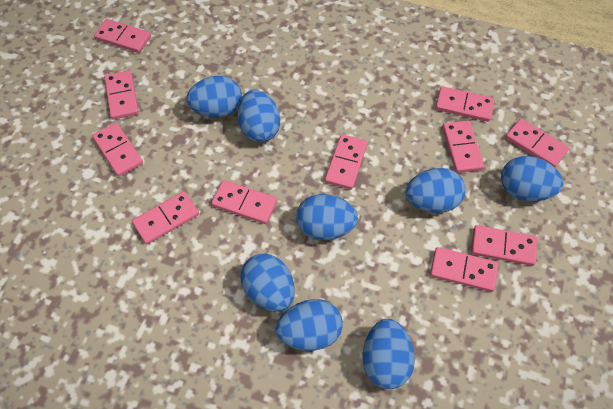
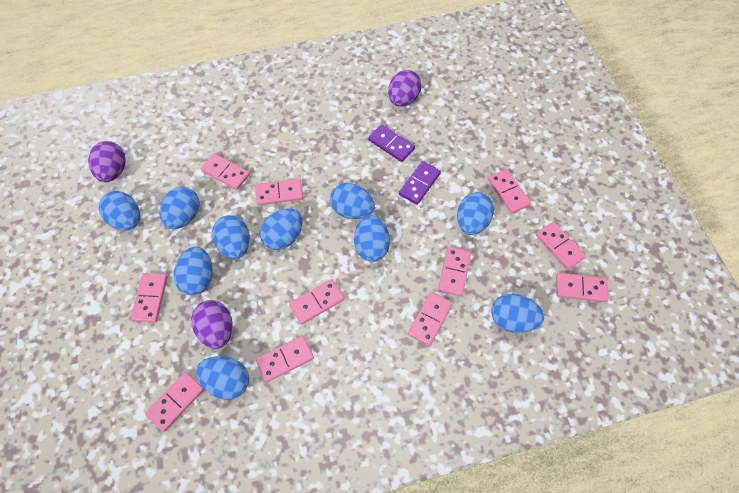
blue egg: 8 -> 10
purple domino: 0 -> 2
purple egg: 0 -> 3

